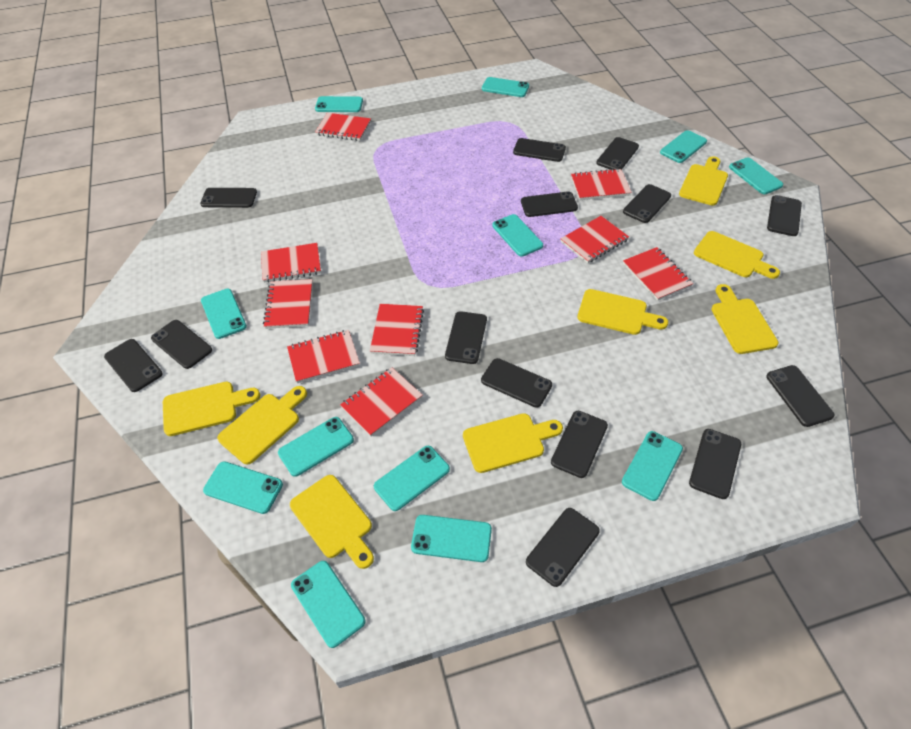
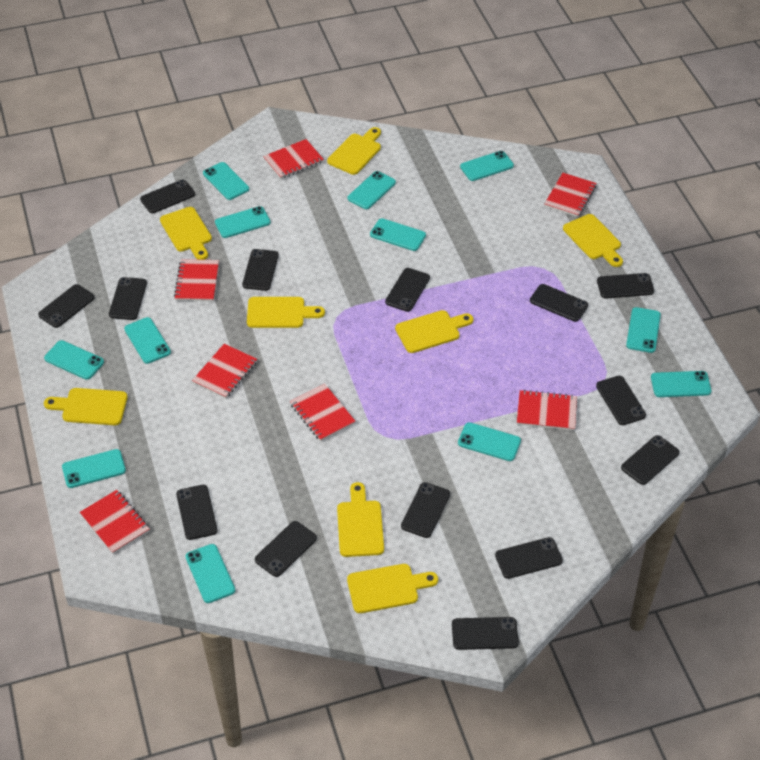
red notebook: 9 -> 7

